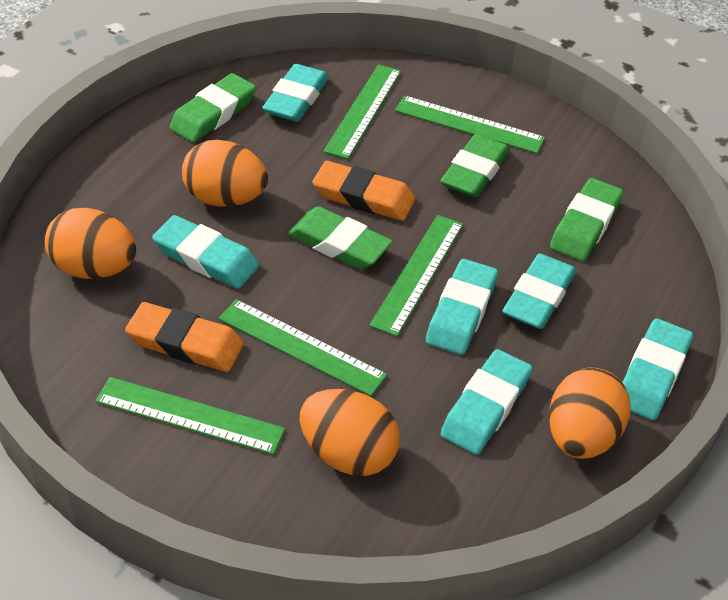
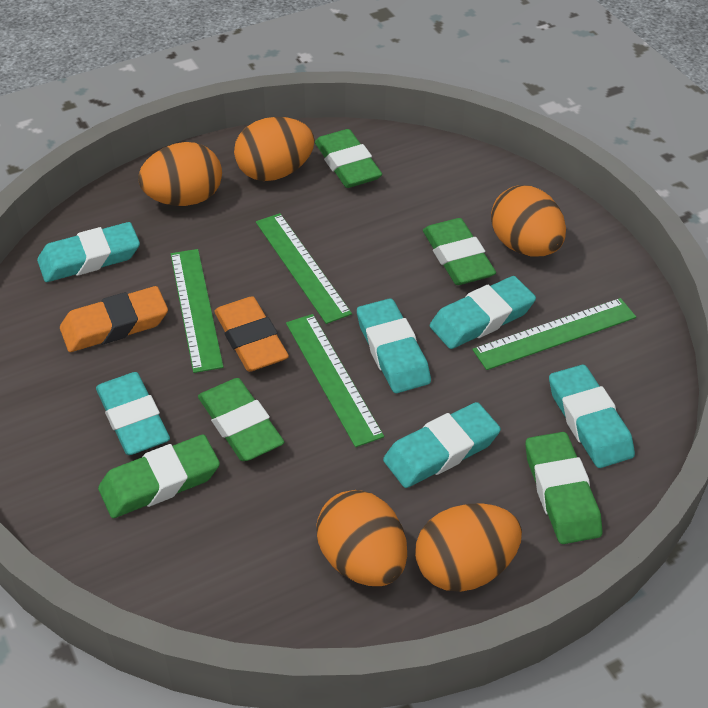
green eraser: 4 -> 5
green ruler: 5 -> 4
orange egg: 4 -> 5

